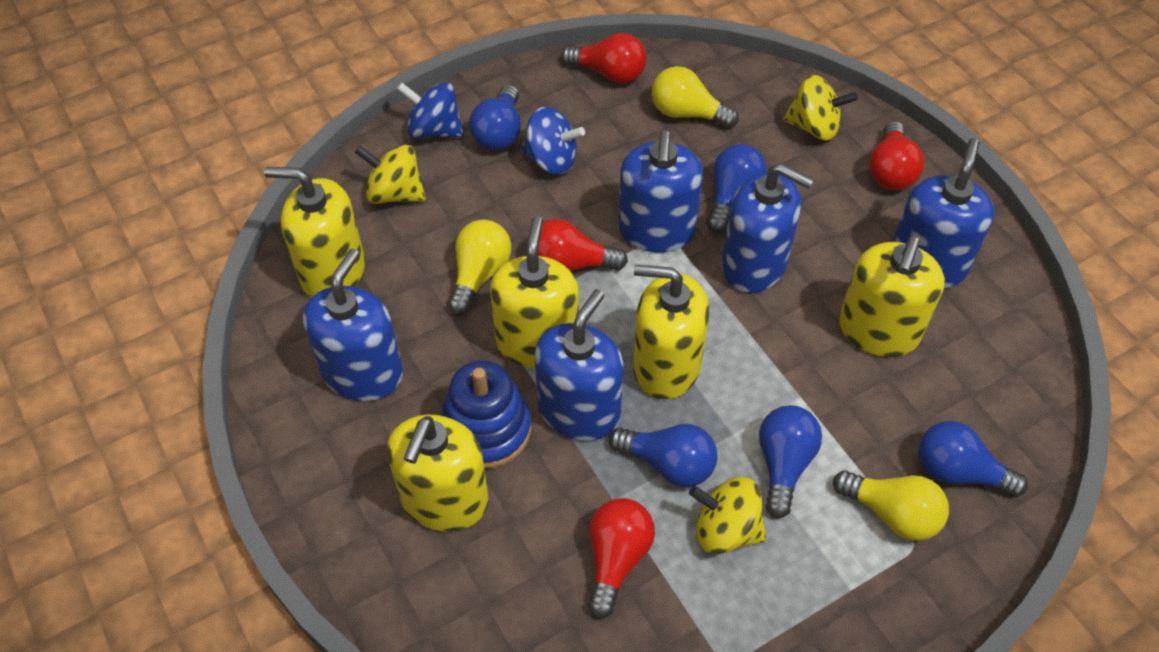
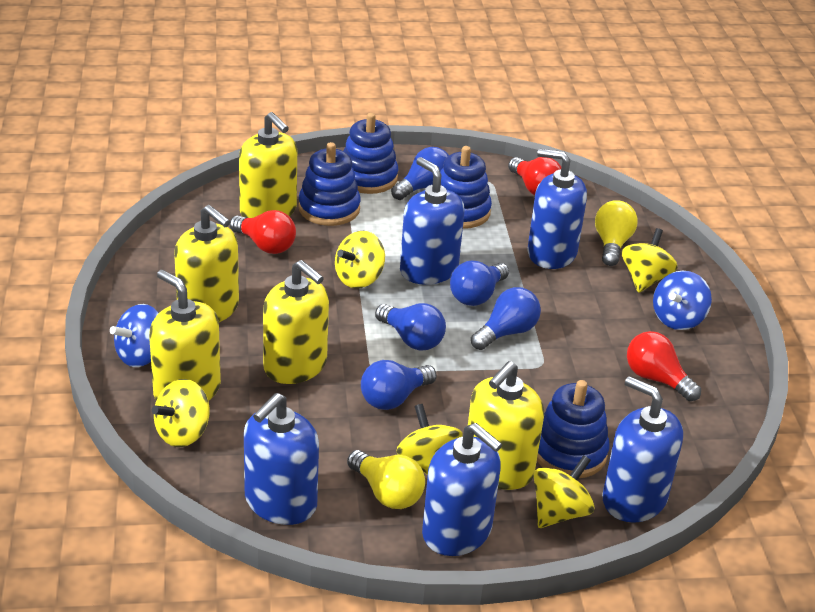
blue stacking toy: 1 -> 4
red light bulb: 4 -> 3
yellow light bulb: 3 -> 2
yellow spinning top: 3 -> 5

